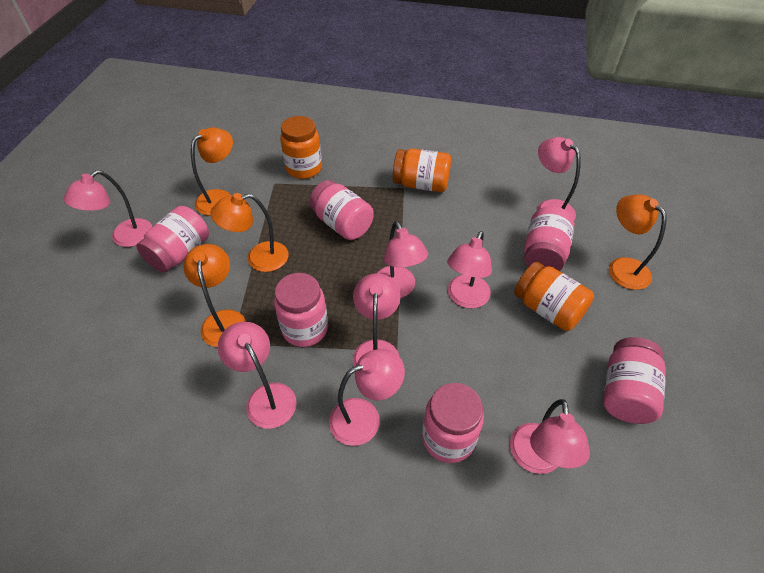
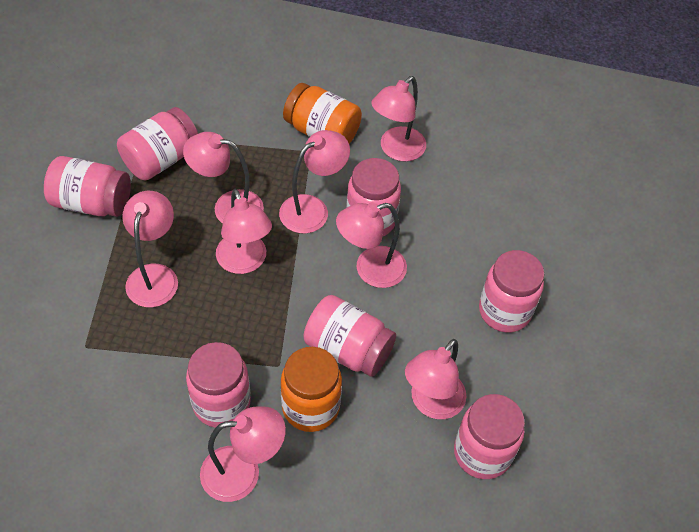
orange jar: 3 -> 2
orange lamp: 4 -> 0
pink jar: 6 -> 7

